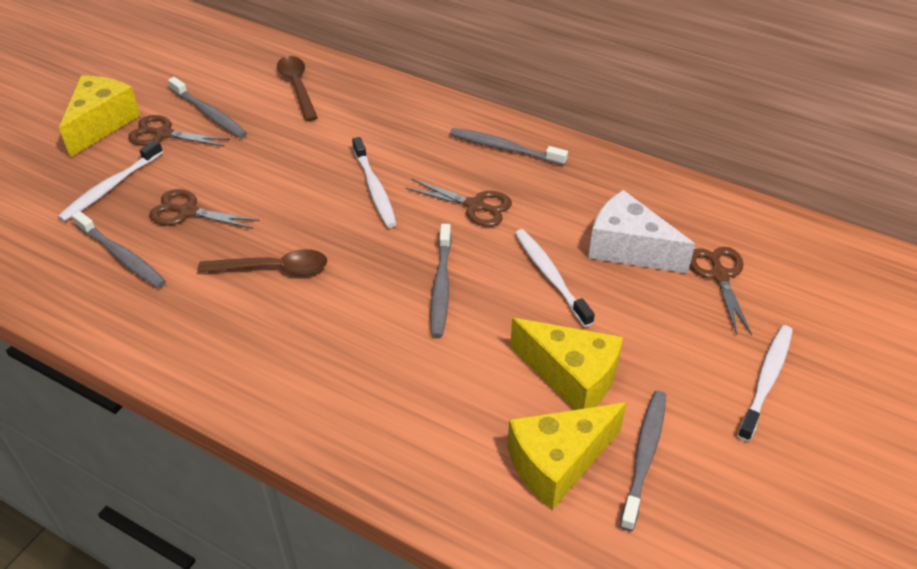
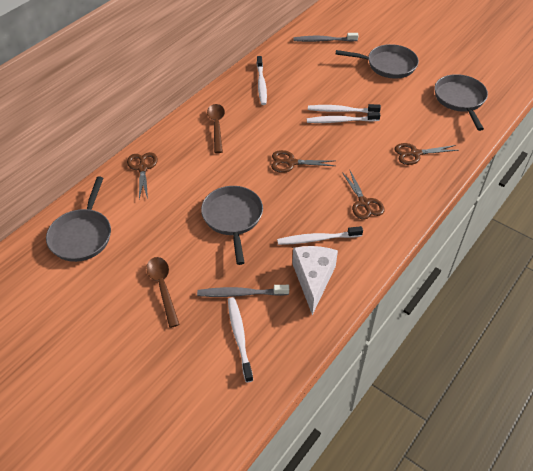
grey pan: 0 -> 4
grey toothbrush: 5 -> 2
white toothbrush: 4 -> 5
yellow cheese: 3 -> 0

